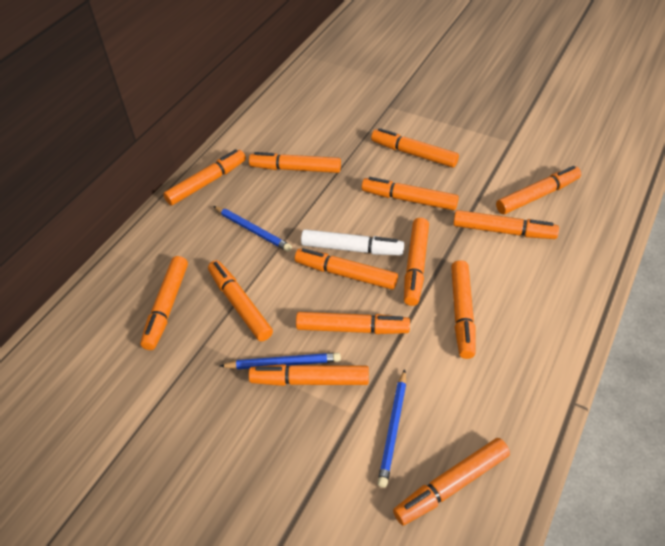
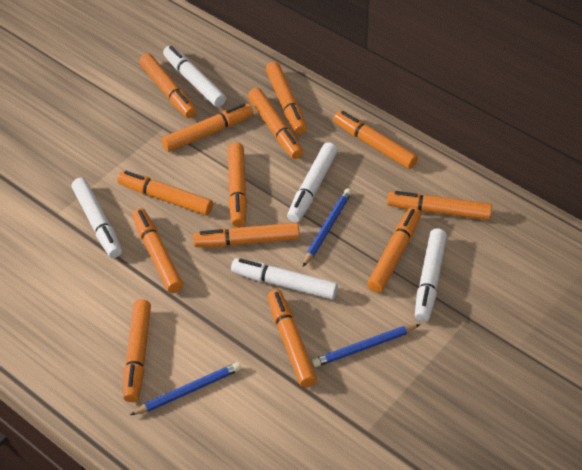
orange marker: 14 -> 13
white marker: 1 -> 5

